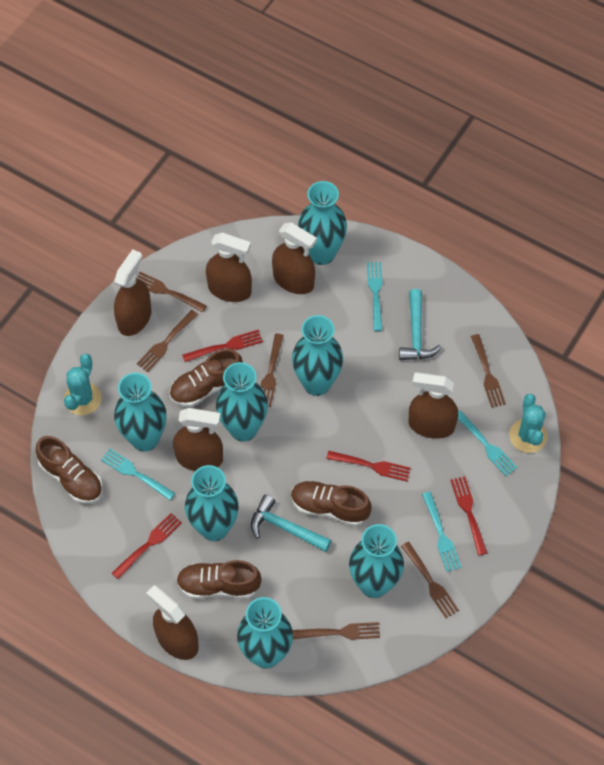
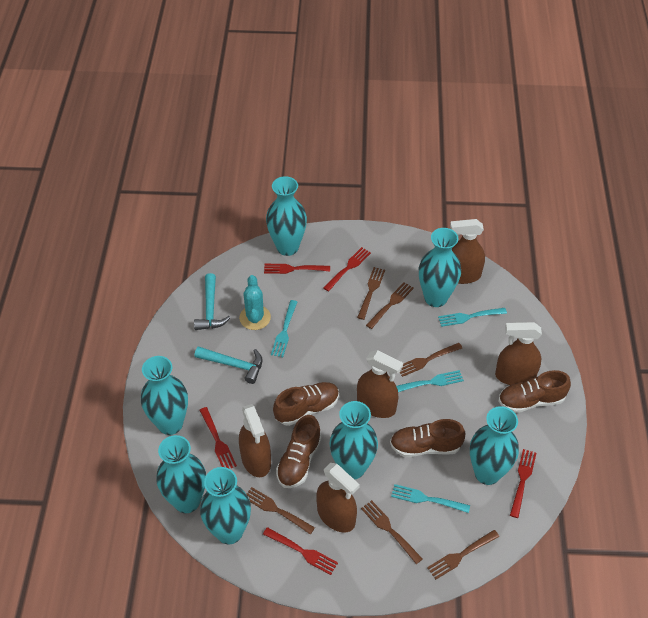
brown spray bottle: 6 -> 5
red fork: 4 -> 5
turquoise cactus: 2 -> 1

